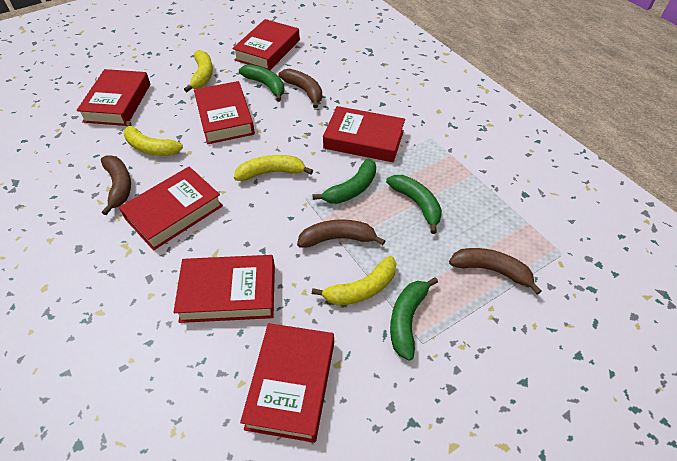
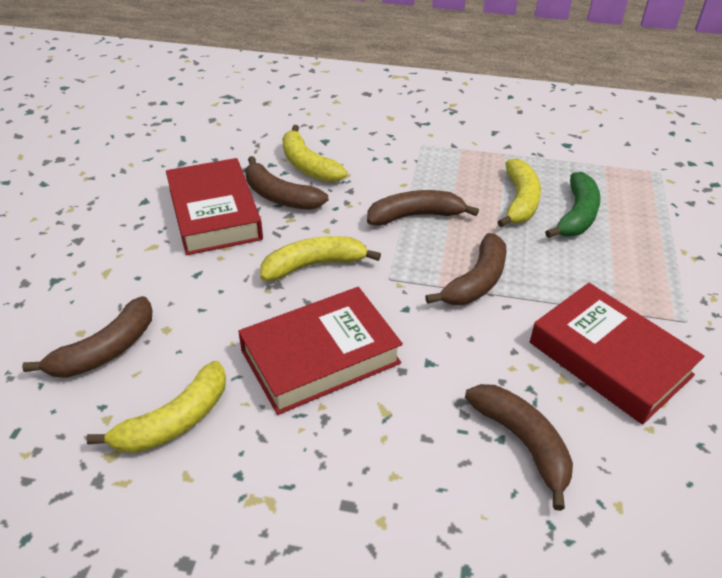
brown banana: 4 -> 5
green banana: 4 -> 1
red book: 7 -> 3

